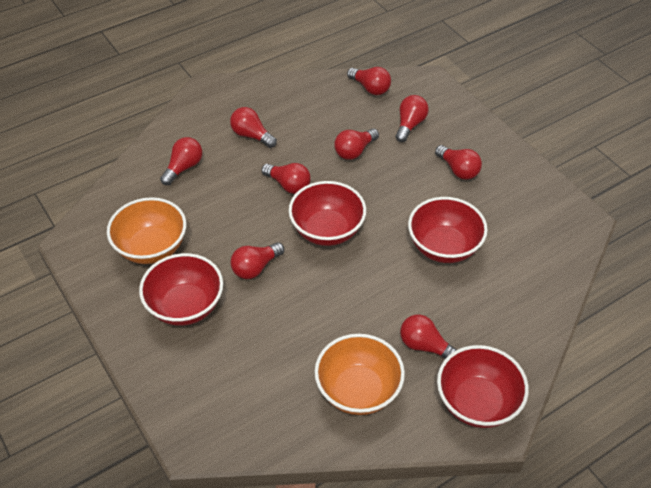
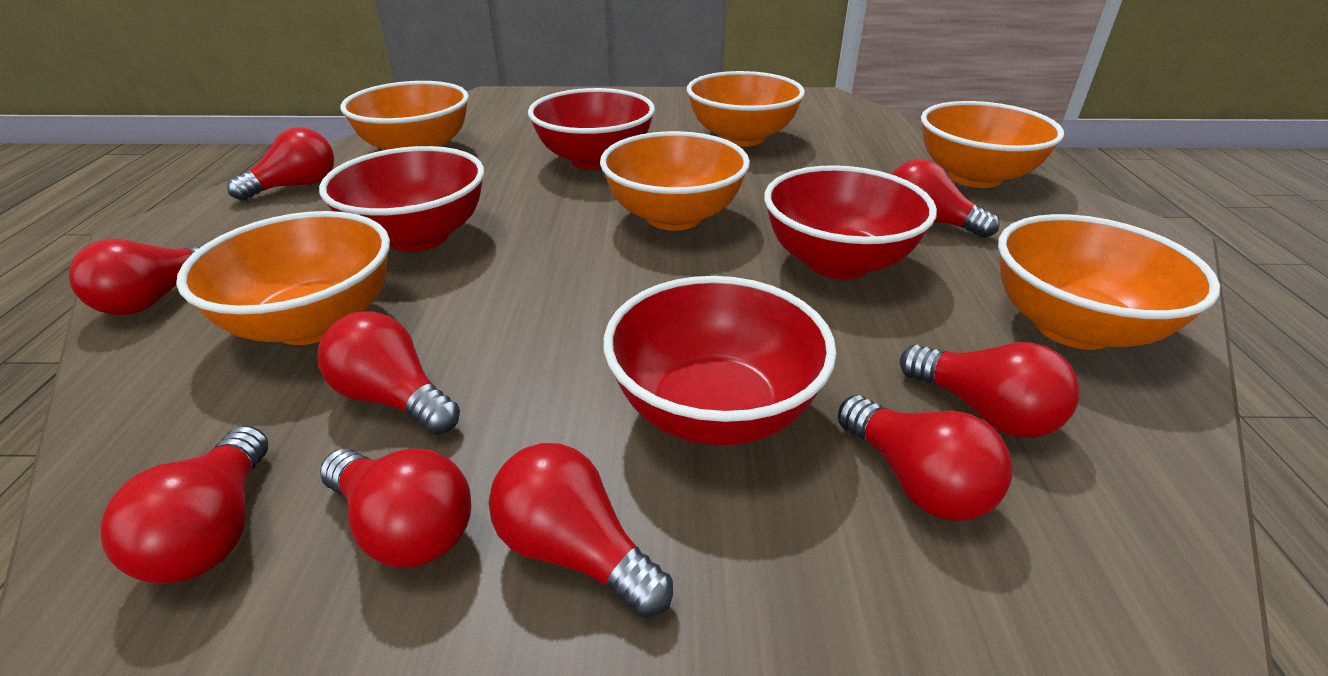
orange bowl: 2 -> 6

